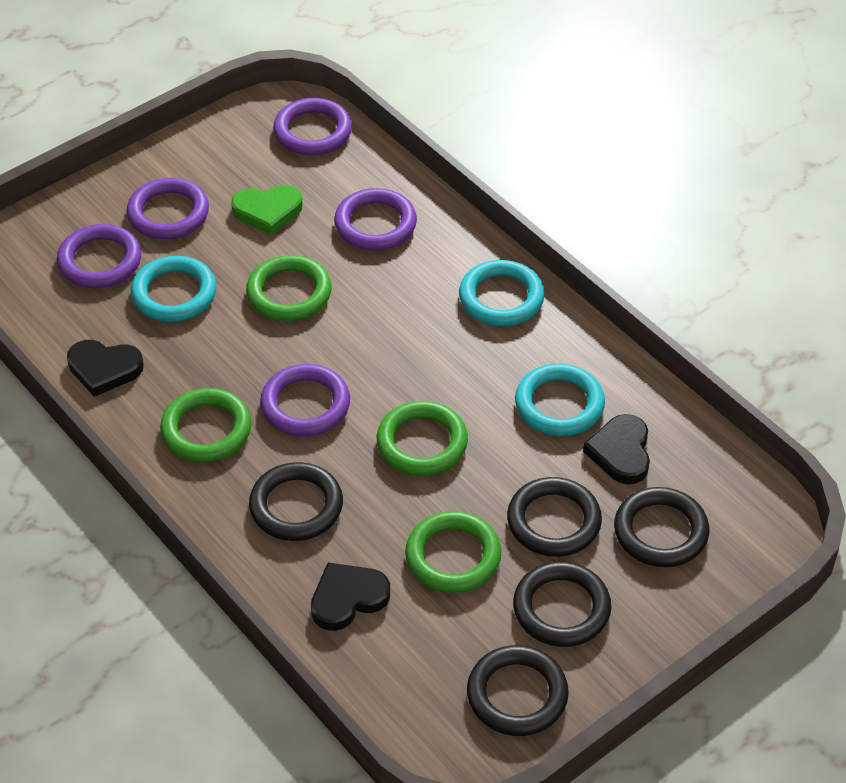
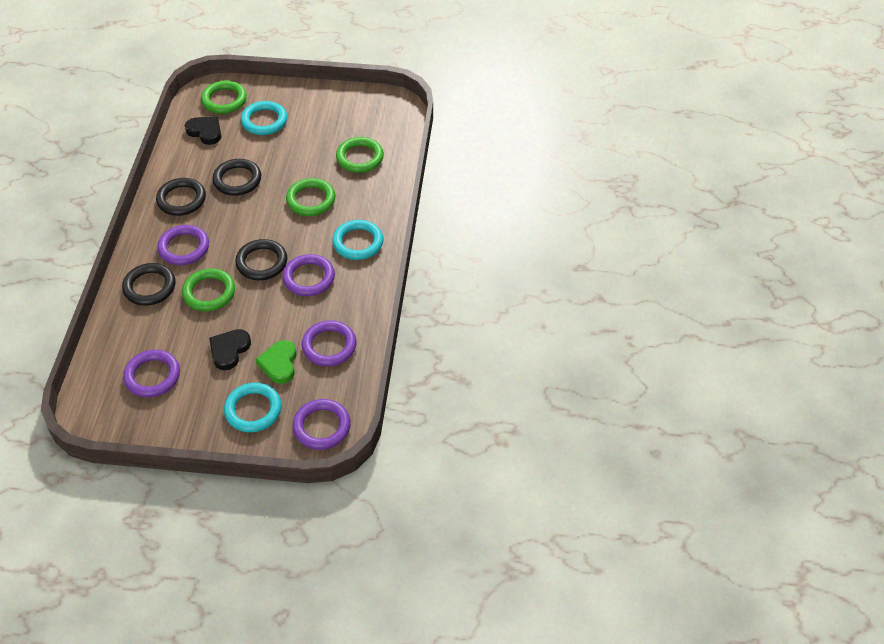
black heart: 3 -> 2
black ring: 5 -> 4

